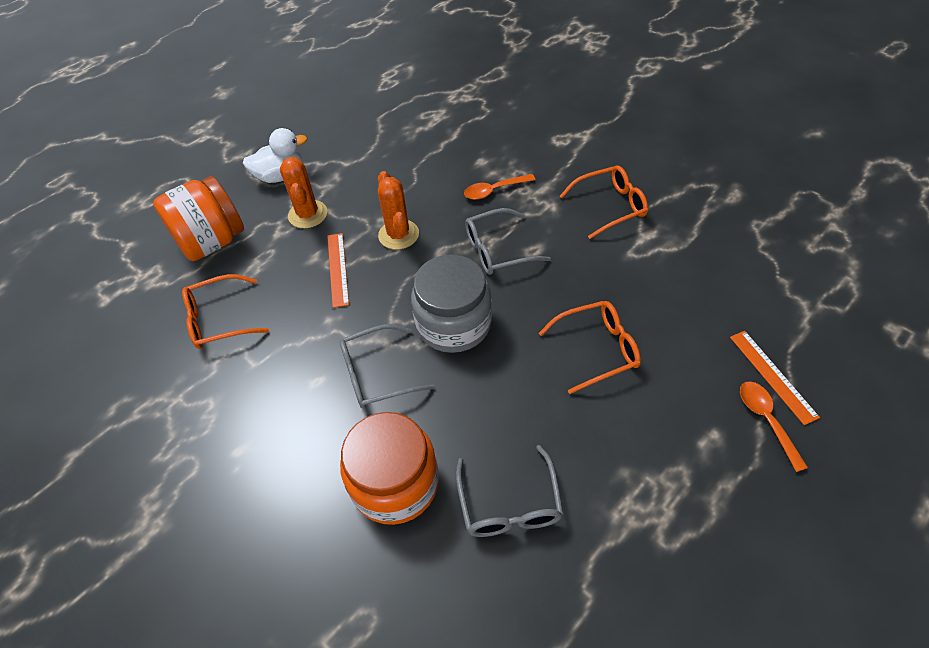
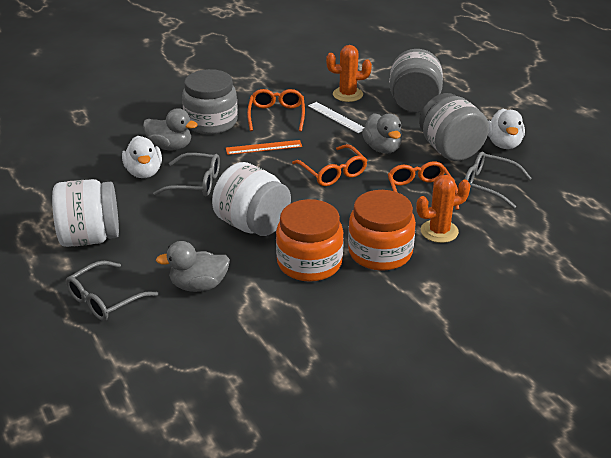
grey duck: 0 -> 3
grey jar: 1 -> 3
orange ruler: 2 -> 1
orange spoon: 2 -> 0
white duck: 1 -> 2
white jar: 0 -> 2
white ruler: 0 -> 1

